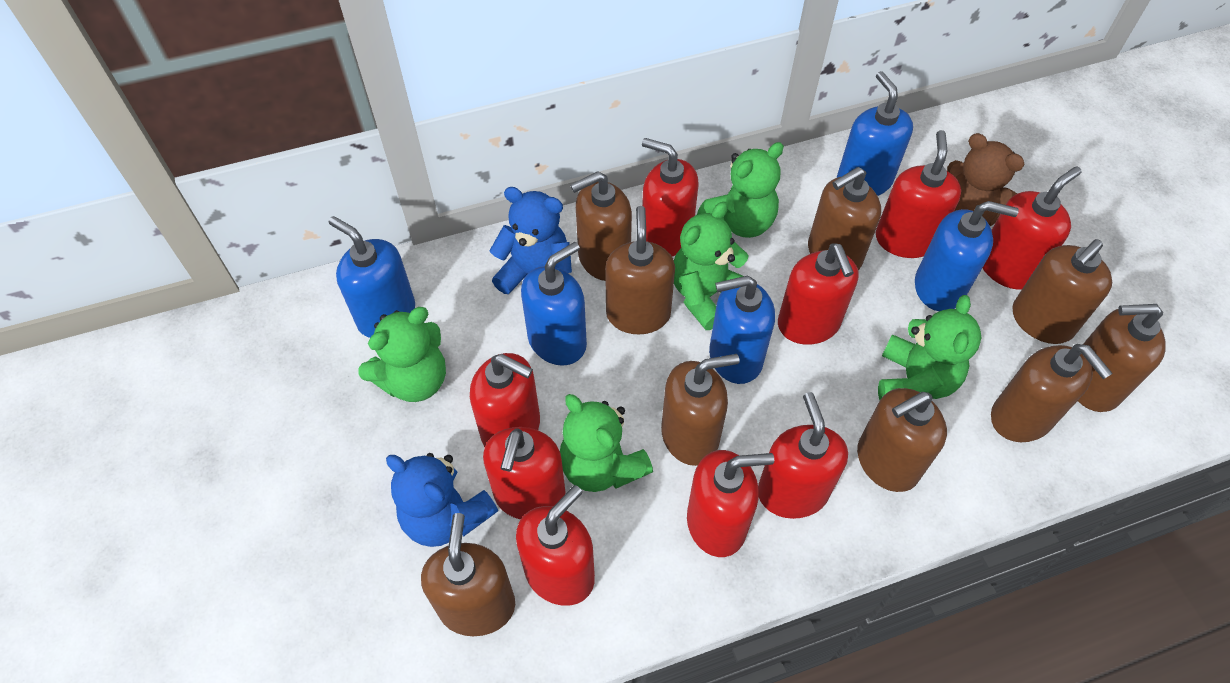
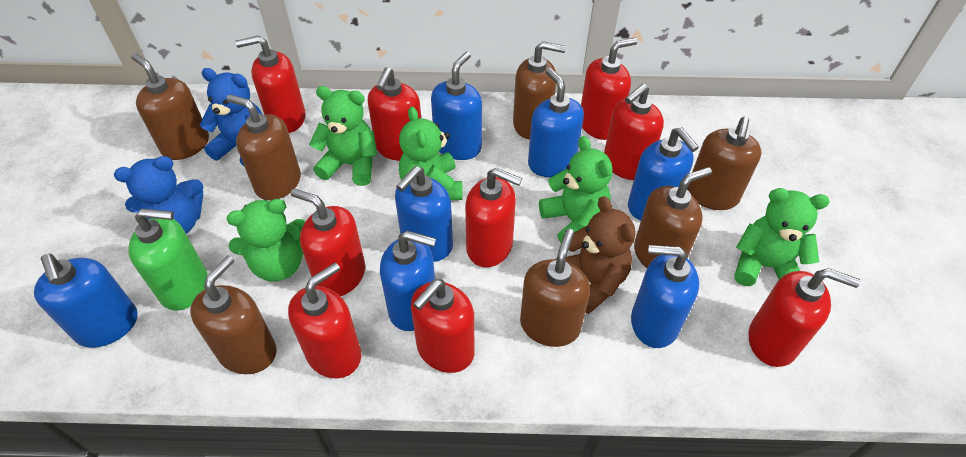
blue soap dispenser: 5 -> 7
brown soap dispenser: 9 -> 7
green soap dispenser: 0 -> 1

